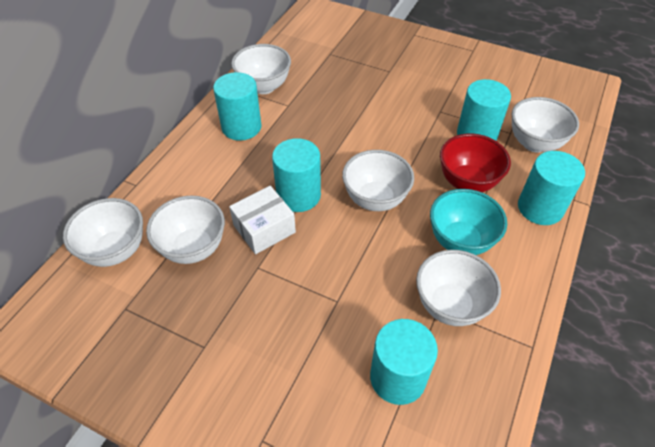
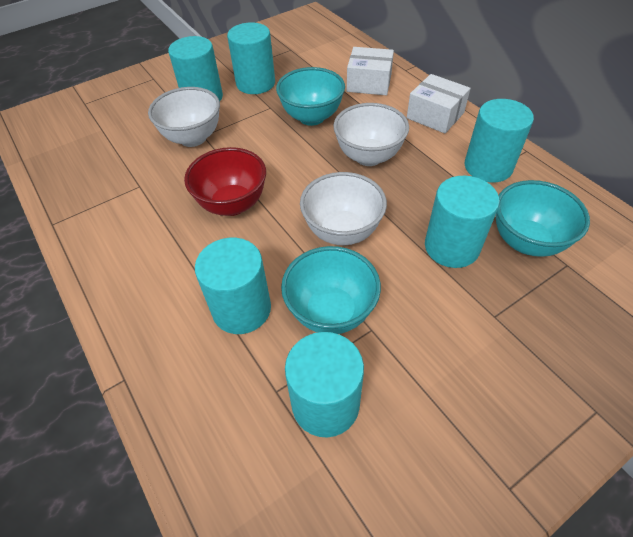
turquoise bowl: 1 -> 3
turquoise cylinder: 5 -> 6
white bowl: 6 -> 3
white box: 1 -> 2

